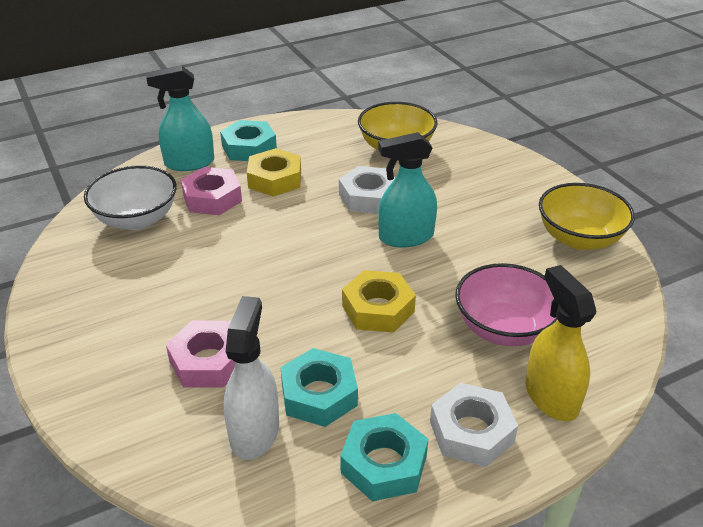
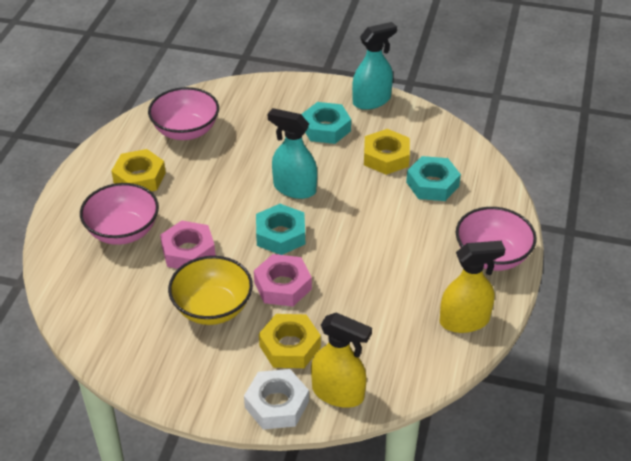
pink bowl: 1 -> 3
white bowl: 1 -> 0
white nut: 2 -> 1
white spray bottle: 1 -> 0
yellow bowl: 2 -> 1
yellow nut: 2 -> 3
yellow spray bottle: 1 -> 2

